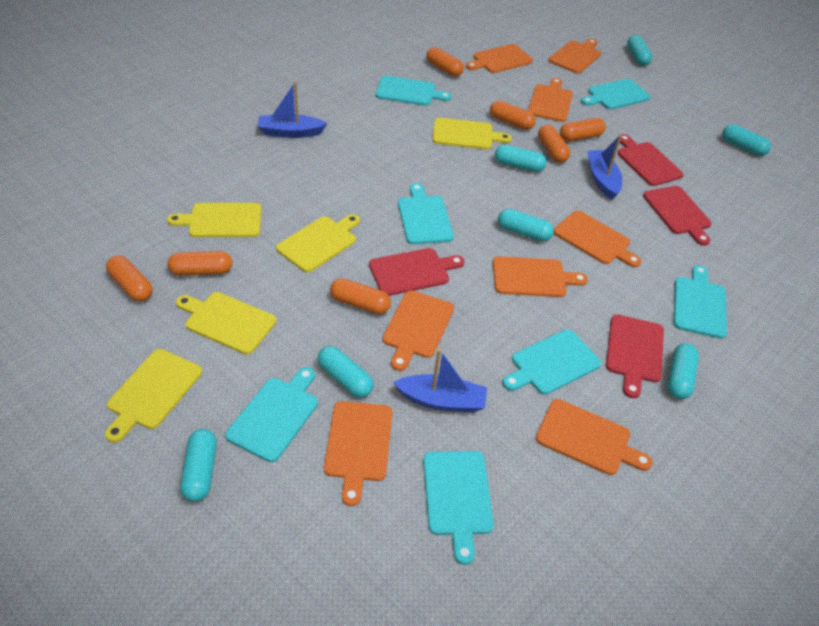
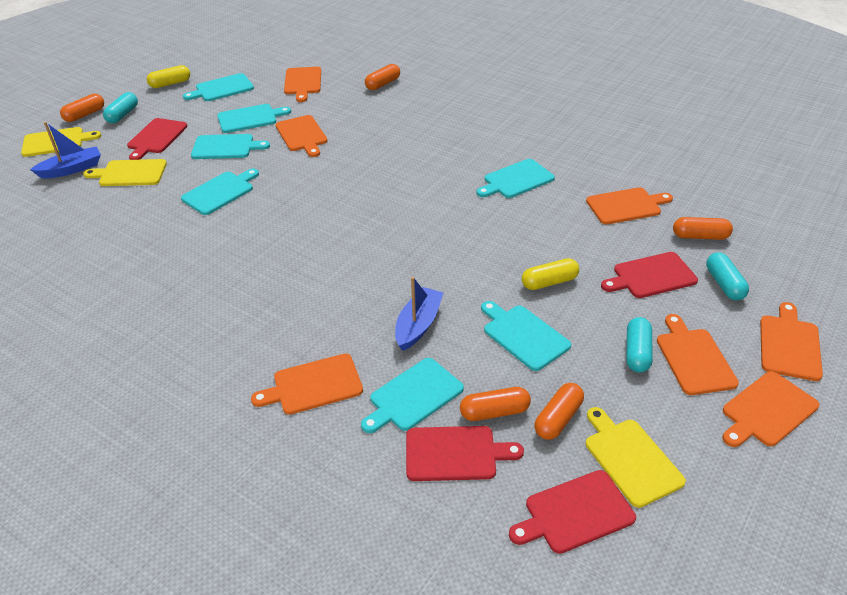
blue boat: 3 -> 2
orange capsule: 7 -> 5
orange cutting board: 8 -> 7
turquoise capsule: 7 -> 3
yellow capsule: 0 -> 2
yellow cutting board: 5 -> 3

